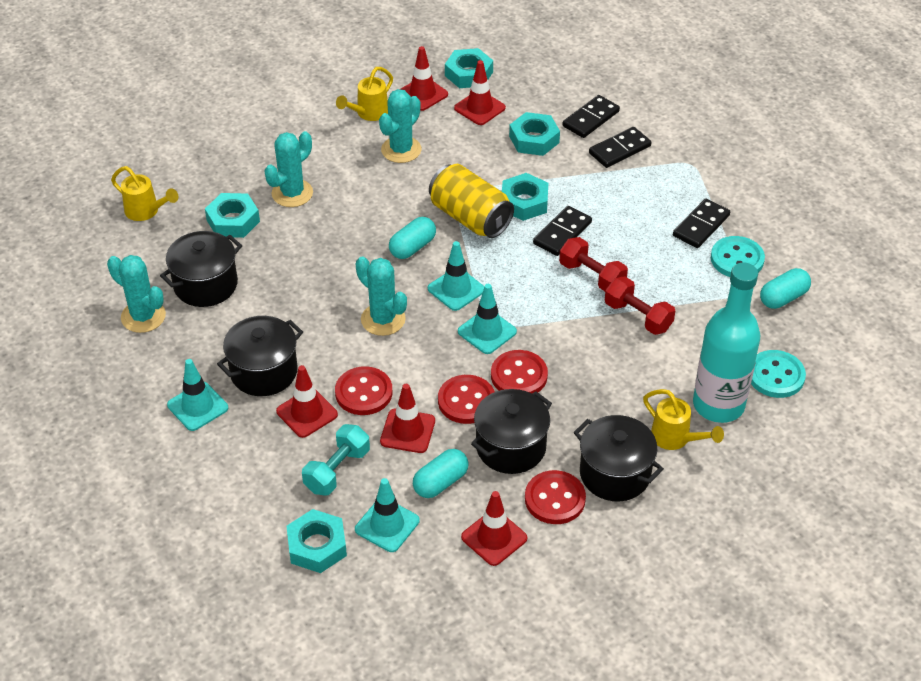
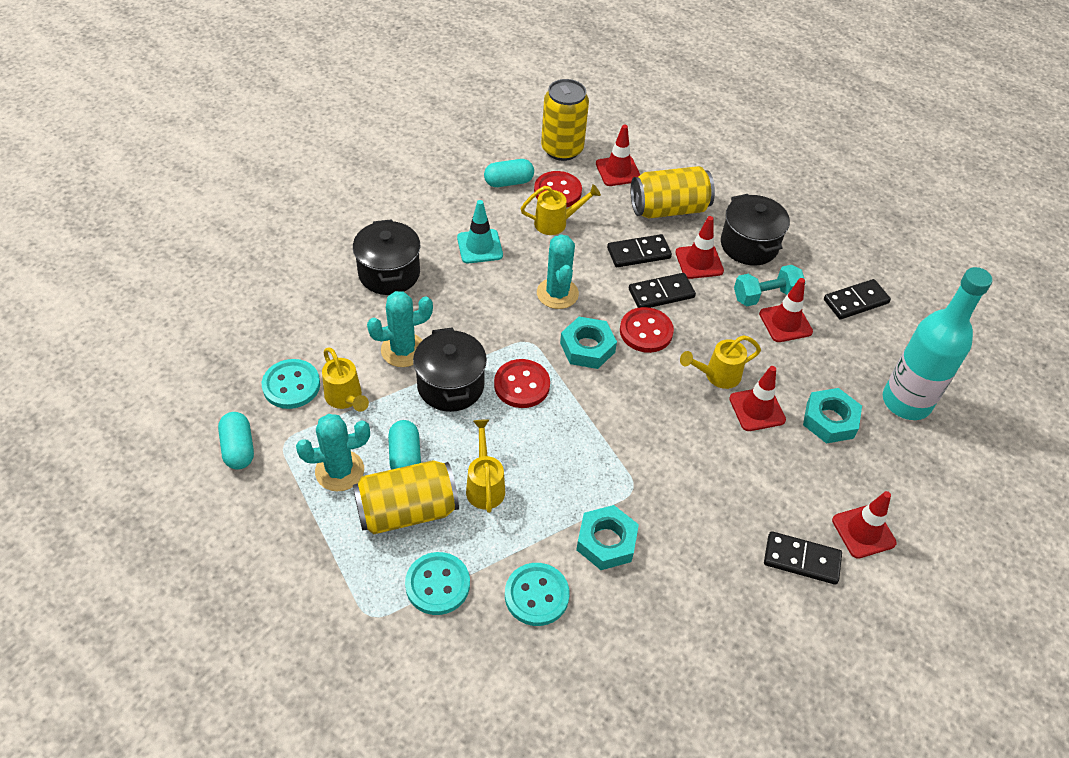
black pot: 4 -> 3
red button: 4 -> 3
red dumbbell: 2 -> 0
turquoise button: 2 -> 3
turquoise cactus: 4 -> 3
turquoise nut: 5 -> 3
turquoise traffic cone: 4 -> 1
yellow can: 1 -> 3
yellow watering can: 3 -> 4

